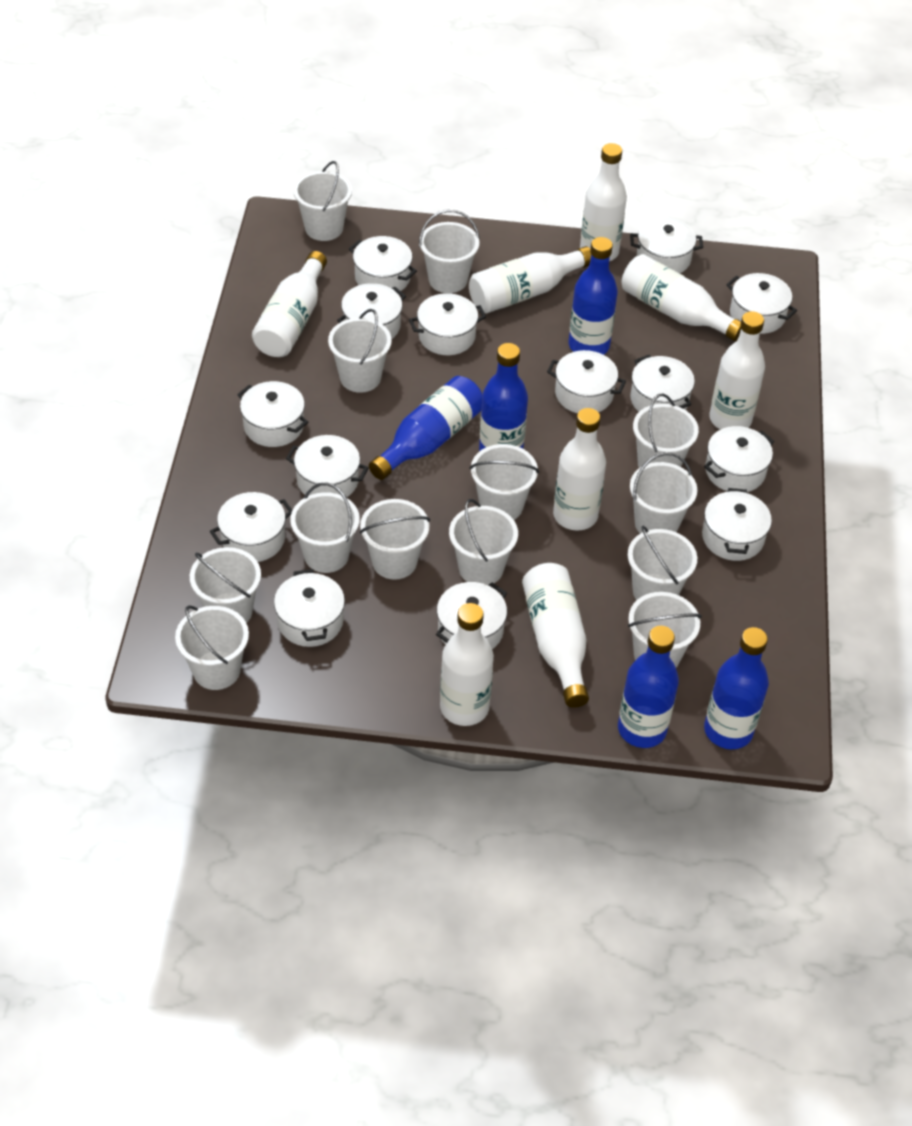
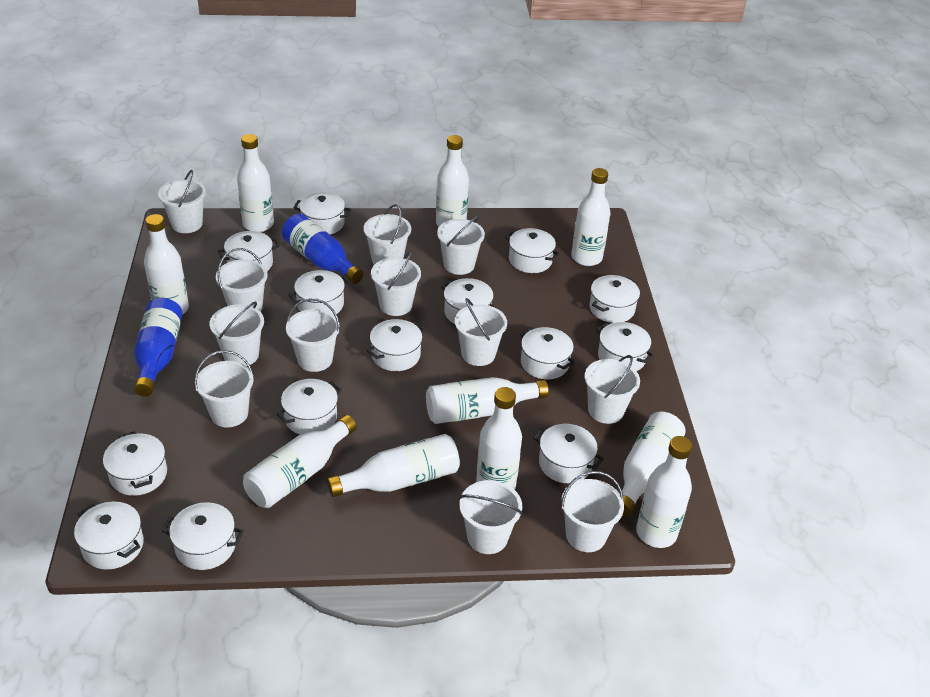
blue bottle: 5 -> 2
white bottle: 8 -> 10
white bucket: 13 -> 12

